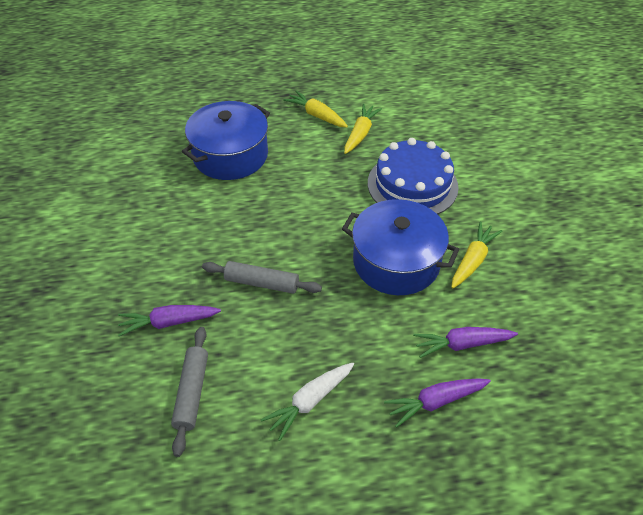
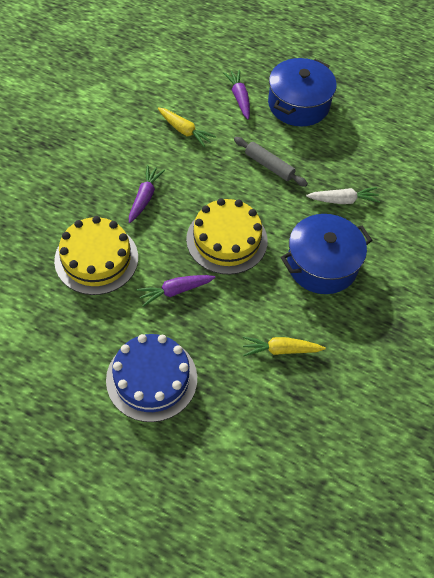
grey rolling pin: 2 -> 1
yellow cake: 0 -> 2
yellow carrot: 3 -> 2

